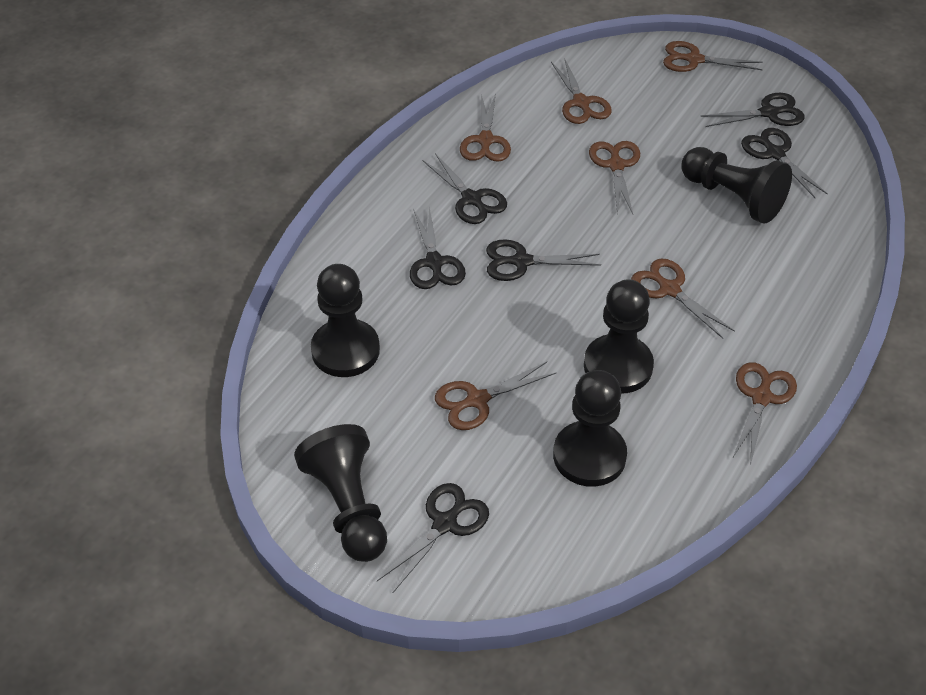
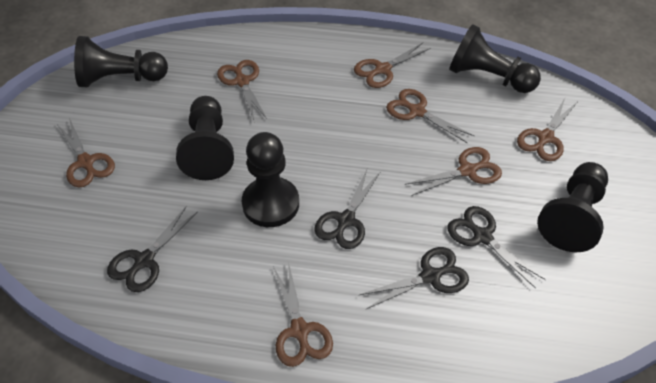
black scissors: 6 -> 4

